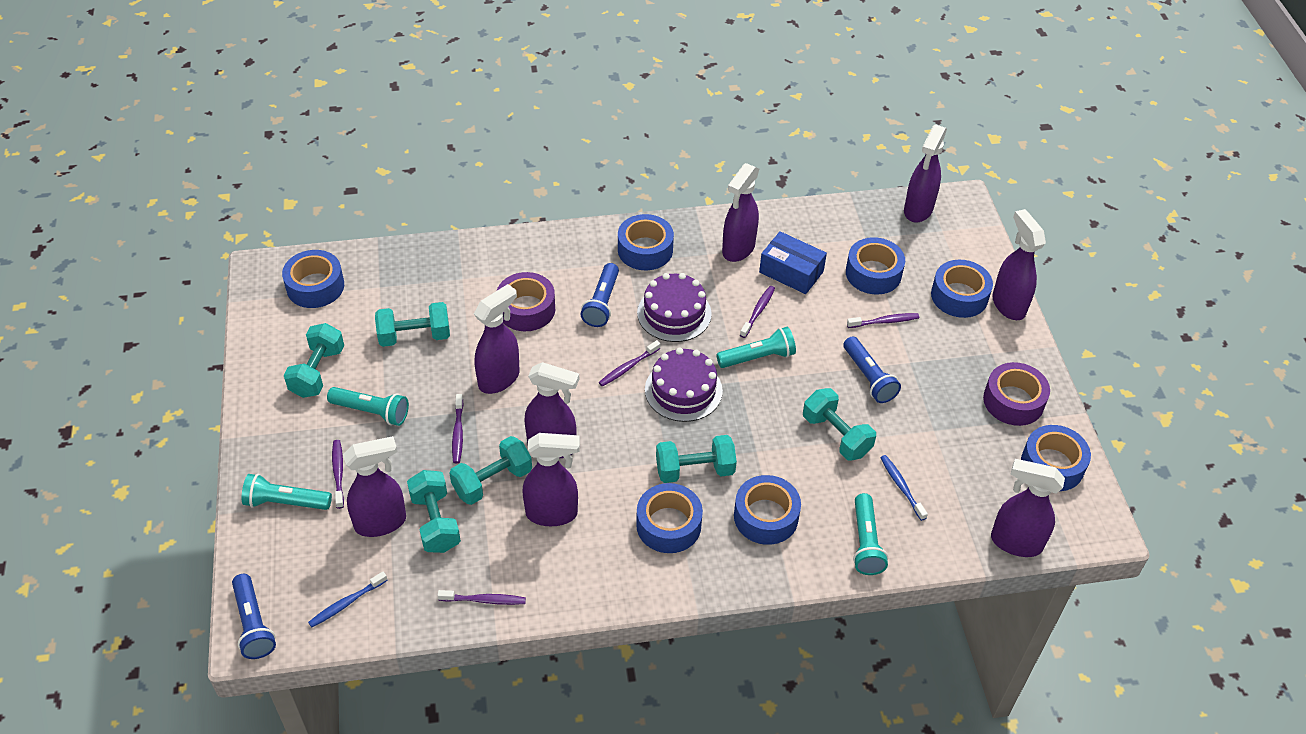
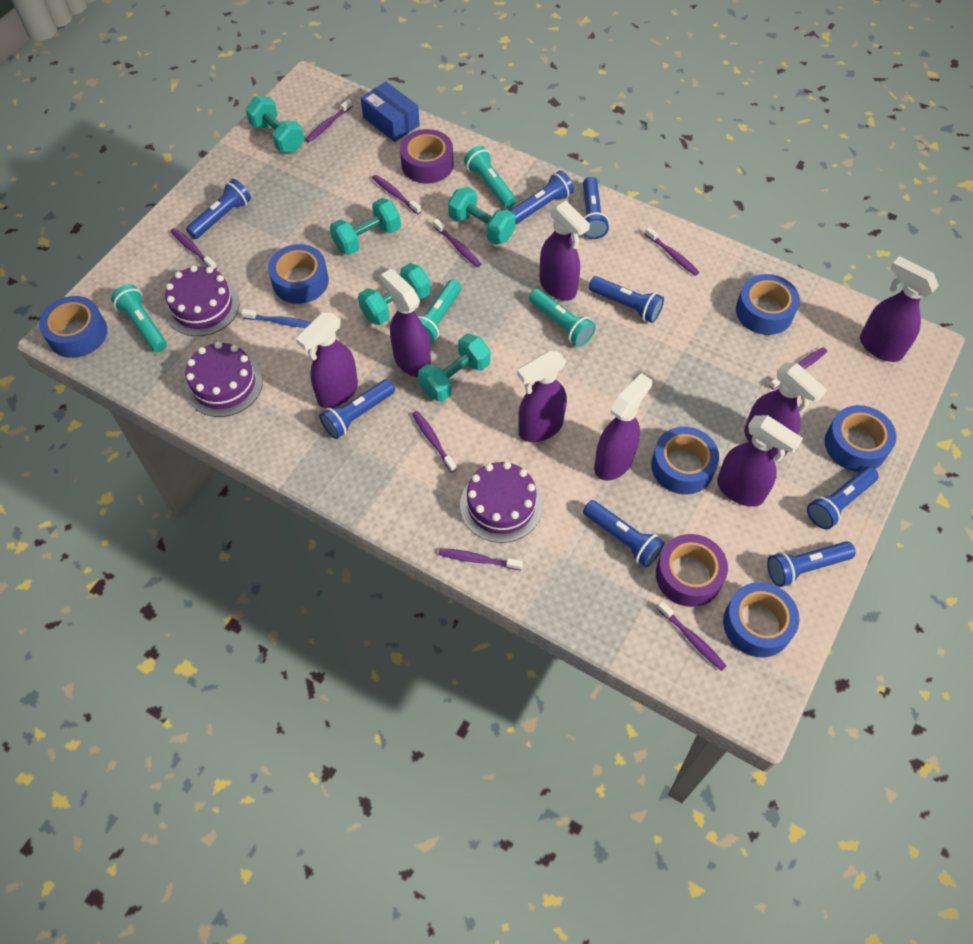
blue flashlight: 3 -> 8
blue tape: 7 -> 6
blue toothbrush: 2 -> 1
purple cake: 2 -> 3
purple toothbrush: 6 -> 9
turquoise dumbbell: 6 -> 5

